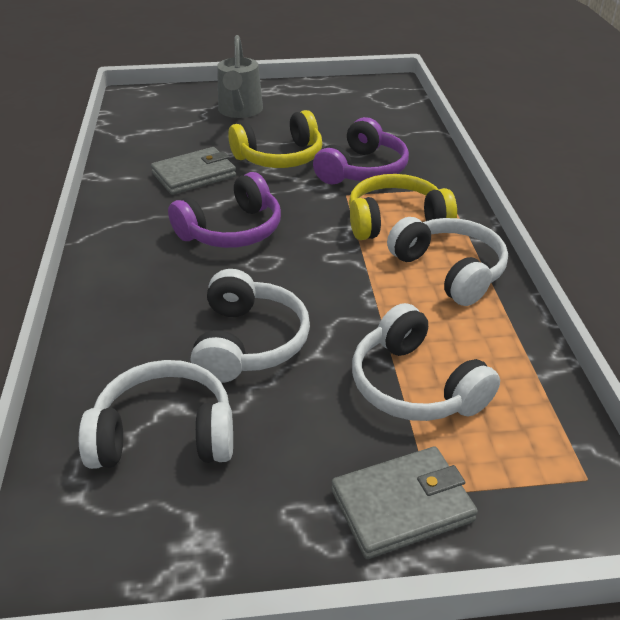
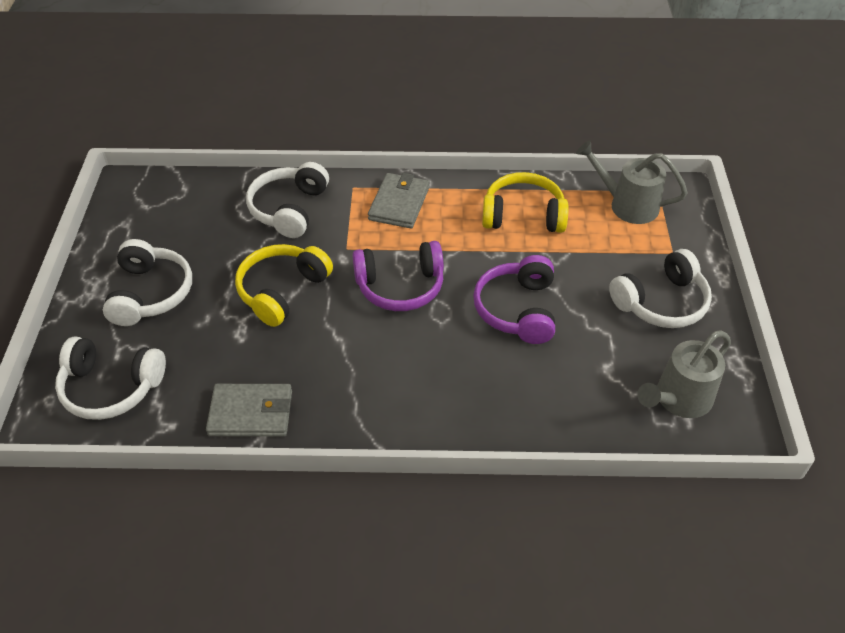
grey watering can: 1 -> 2

